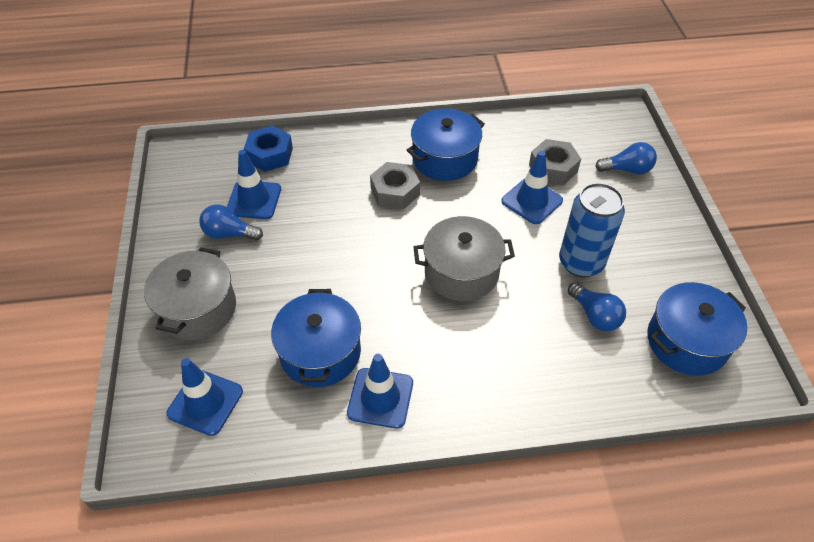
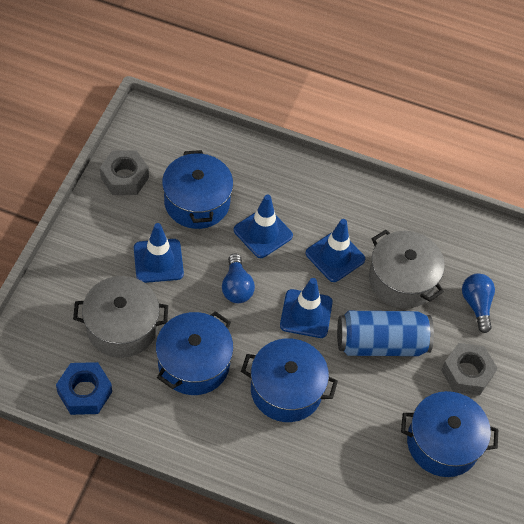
blue light bulb: 3 -> 2
blue pot: 3 -> 4

